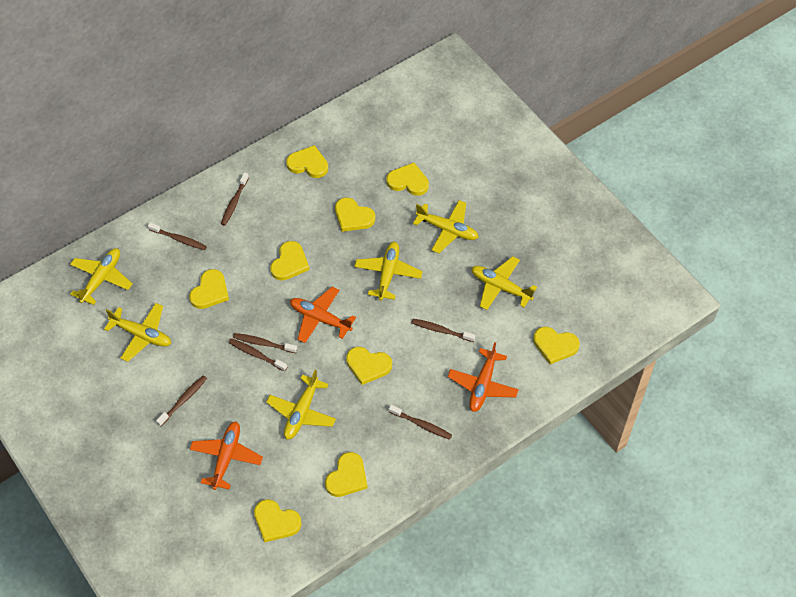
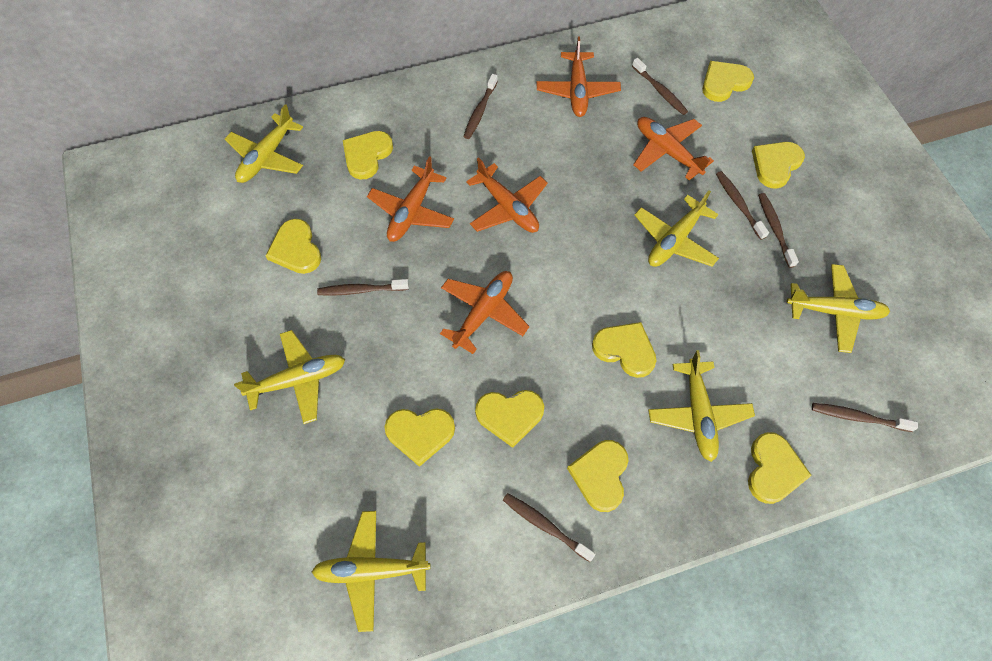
orange plane: 3 -> 5

